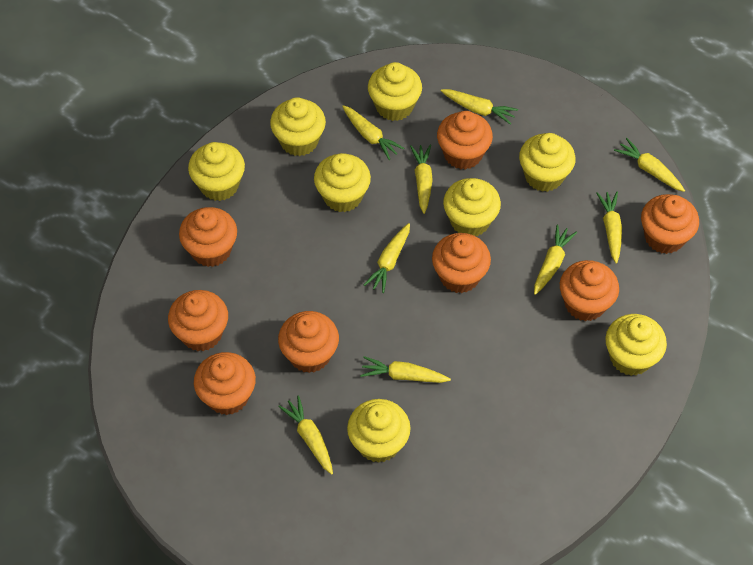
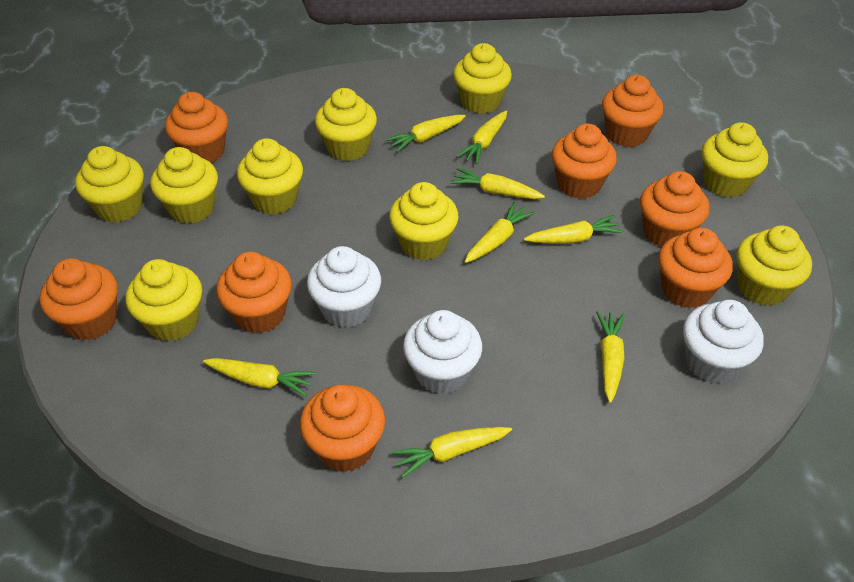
white cupcake: 0 -> 3
yellow carrot: 9 -> 8
yellow cupcake: 8 -> 9

